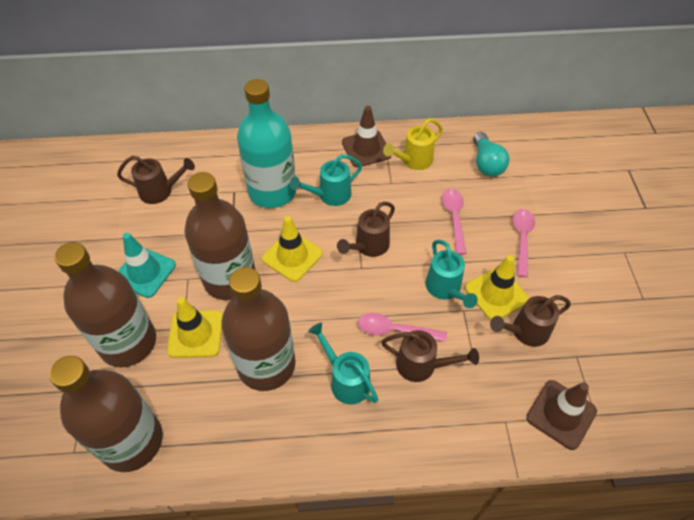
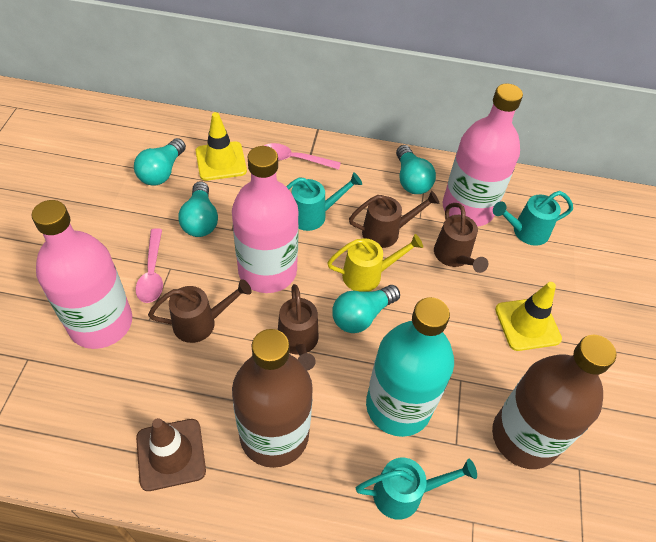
brown bottle: 4 -> 2
brown traffic cone: 2 -> 1
pink bottle: 0 -> 3
pink spoon: 3 -> 2
turquoise light bulb: 1 -> 4
turquoise traffic cone: 1 -> 0
yellow traffic cone: 3 -> 2

